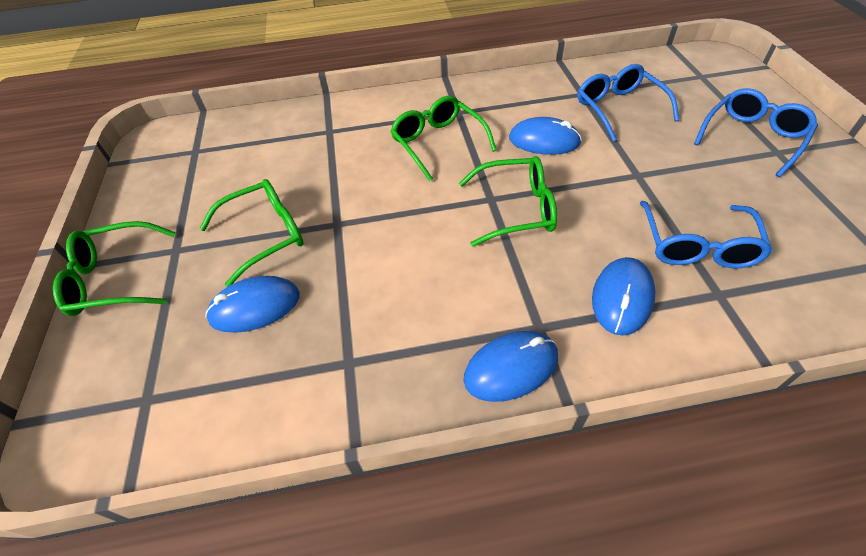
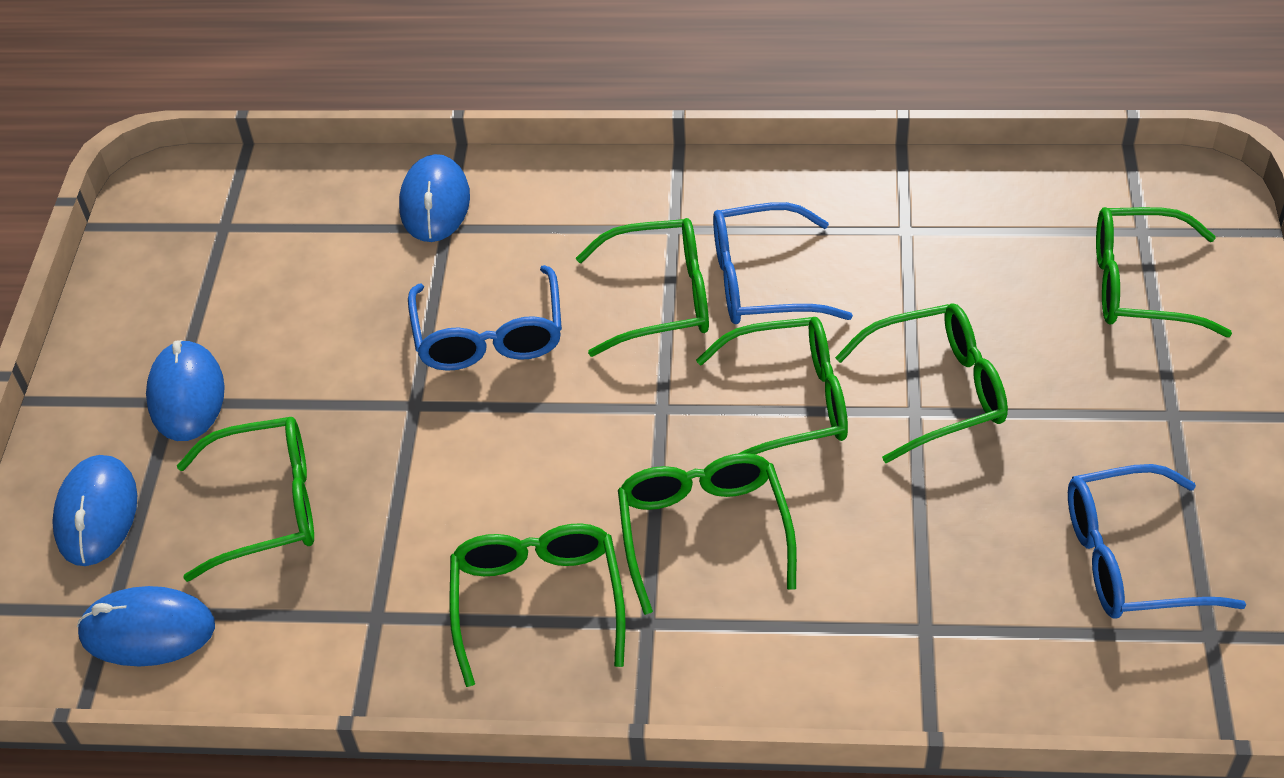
green glasses: 4 -> 7

